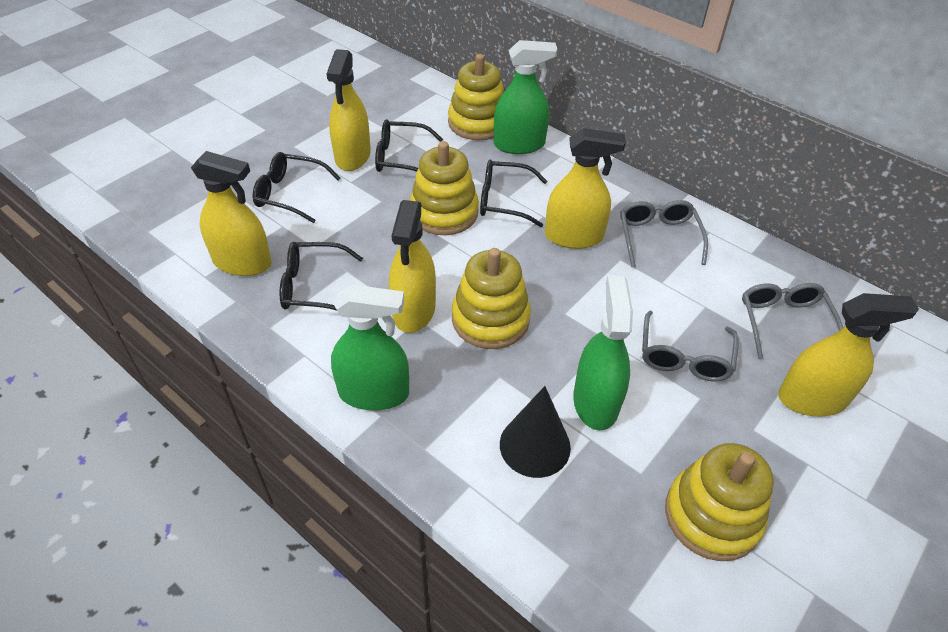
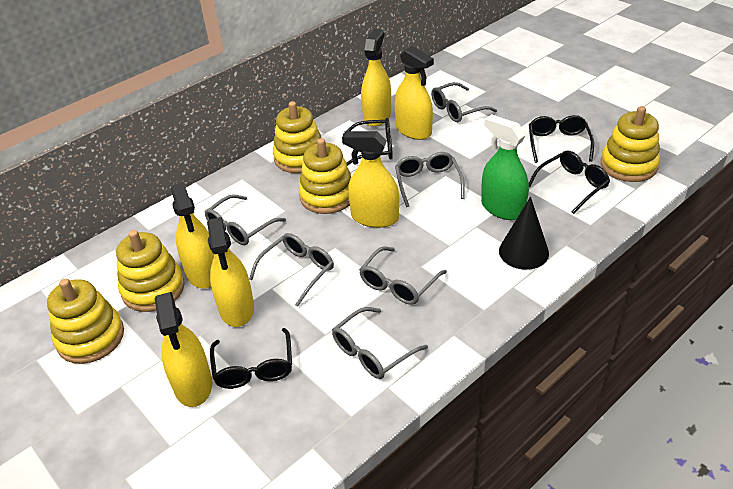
green spray bottle: 3 -> 1
grey glasses: 3 -> 6
yellow spray bottle: 5 -> 6
yellow stacking toy: 4 -> 5

